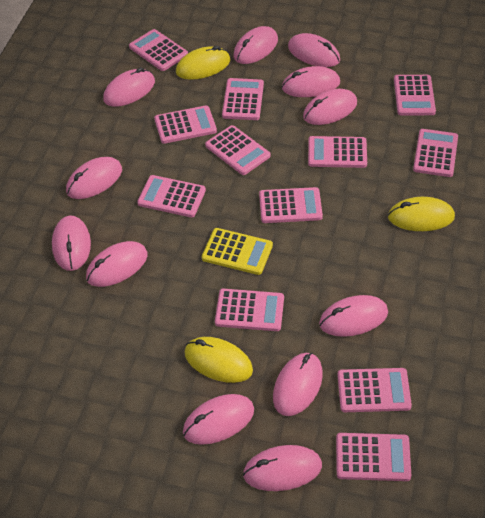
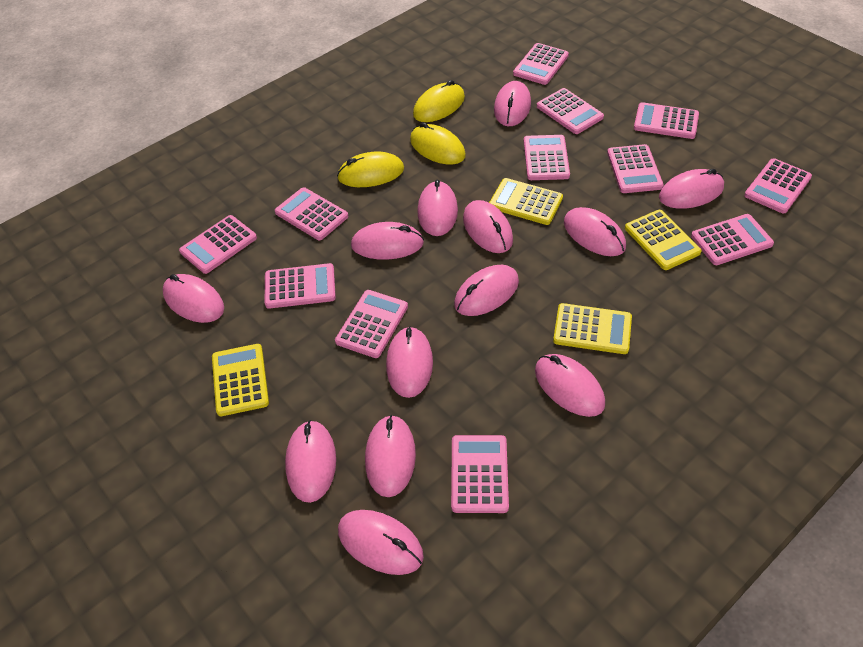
pink mouse: 12 -> 13
yellow calculator: 1 -> 4

